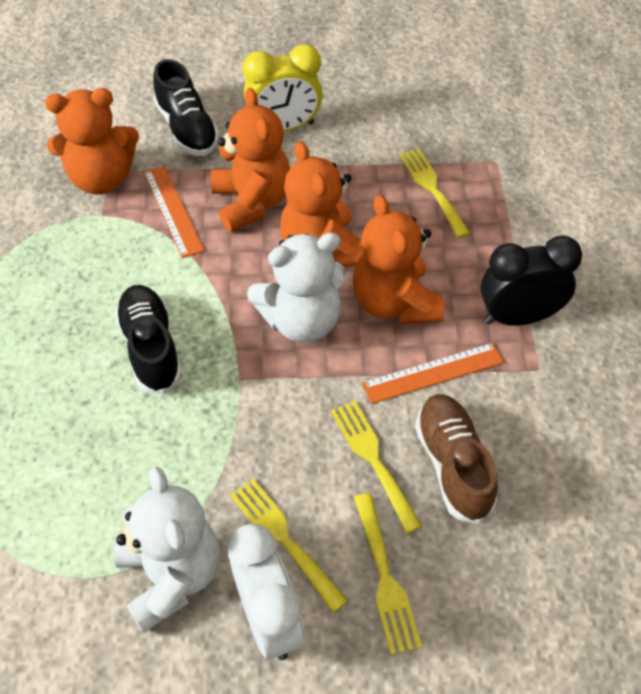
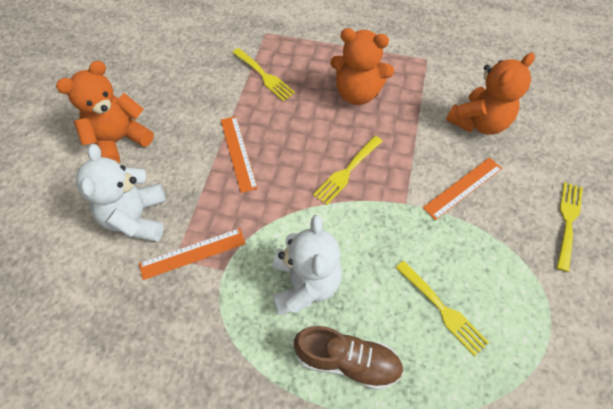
black clock: 1 -> 0
black shoe: 2 -> 0
orange ruler: 2 -> 3
orange teddy bear: 4 -> 3
white clock: 1 -> 0
yellow clock: 1 -> 0

